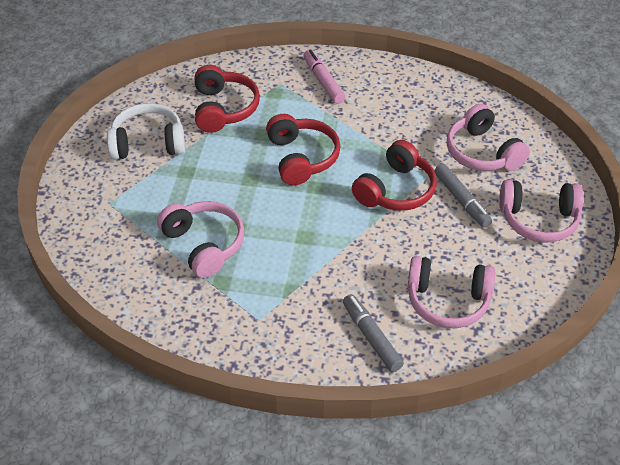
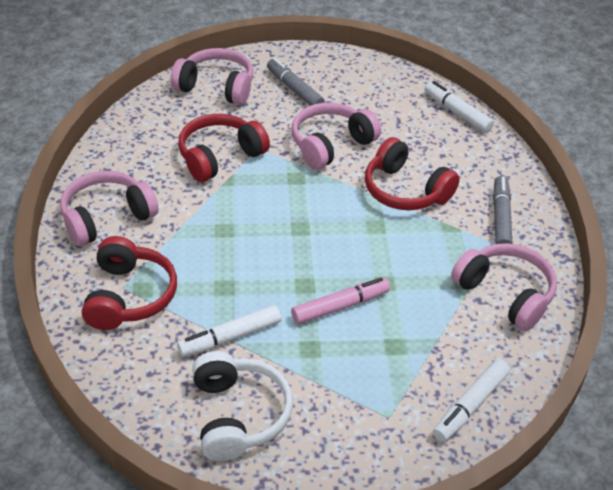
white marker: 0 -> 3

